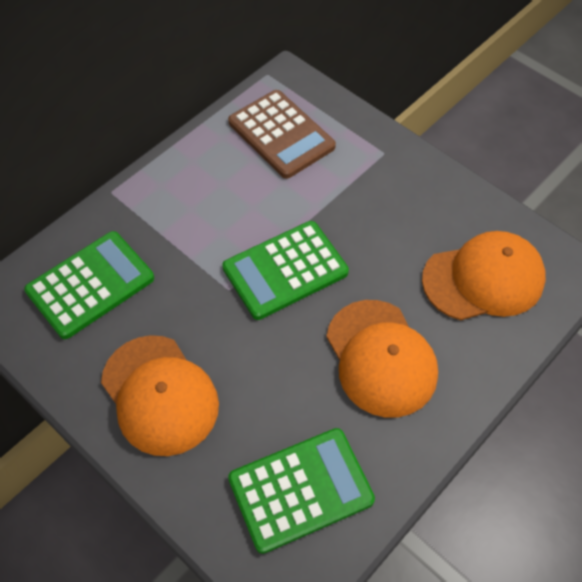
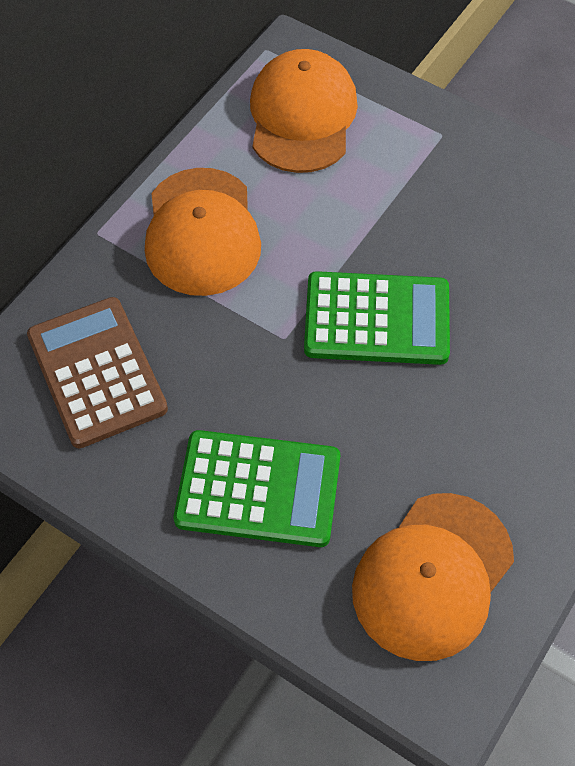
green calculator: 3 -> 2

